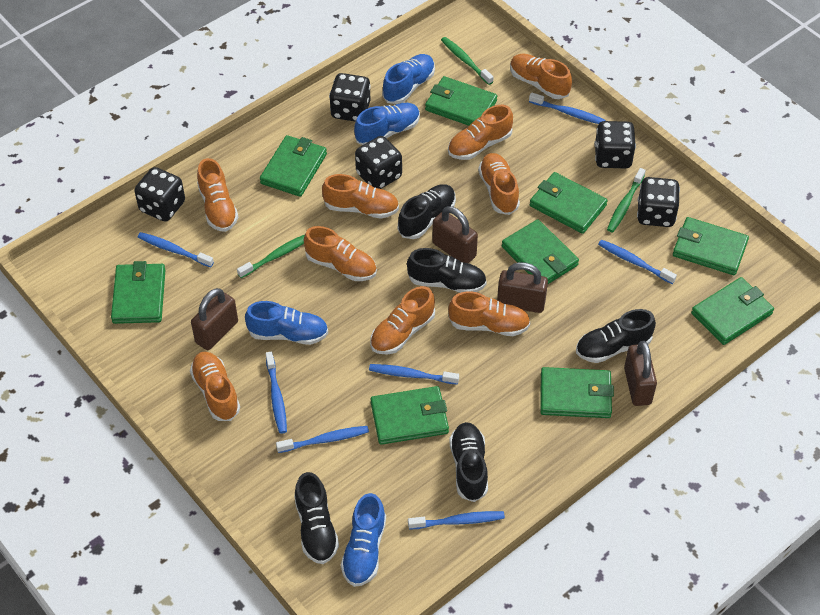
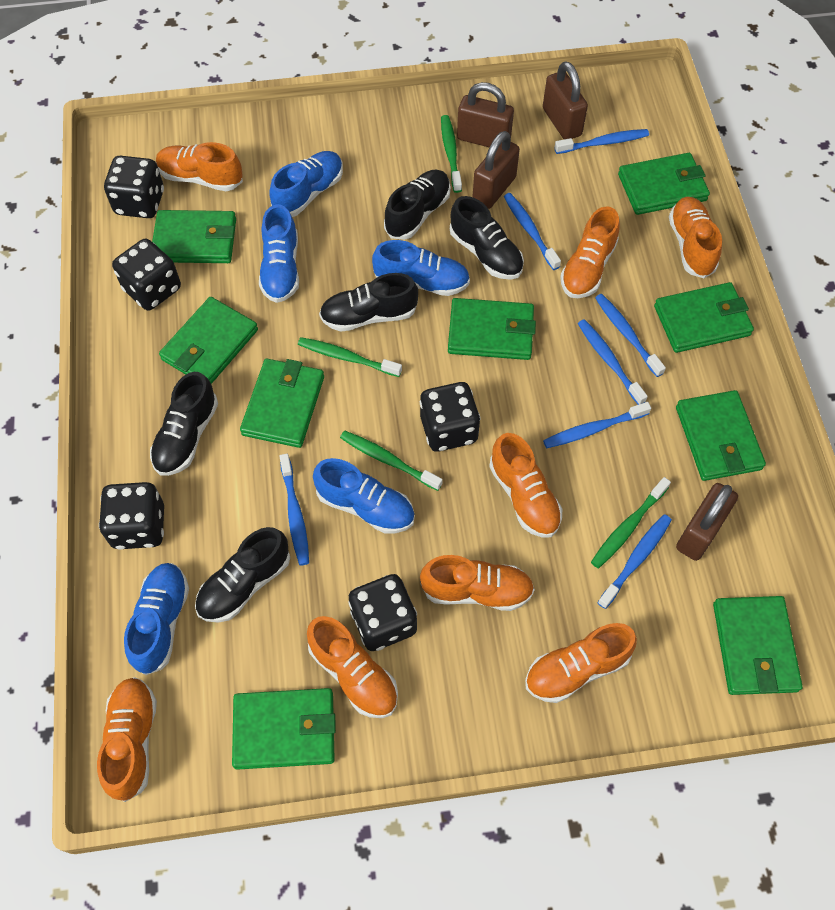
blue shoe: 4 -> 5
green toothbrush: 3 -> 4
orange shoe: 9 -> 8

